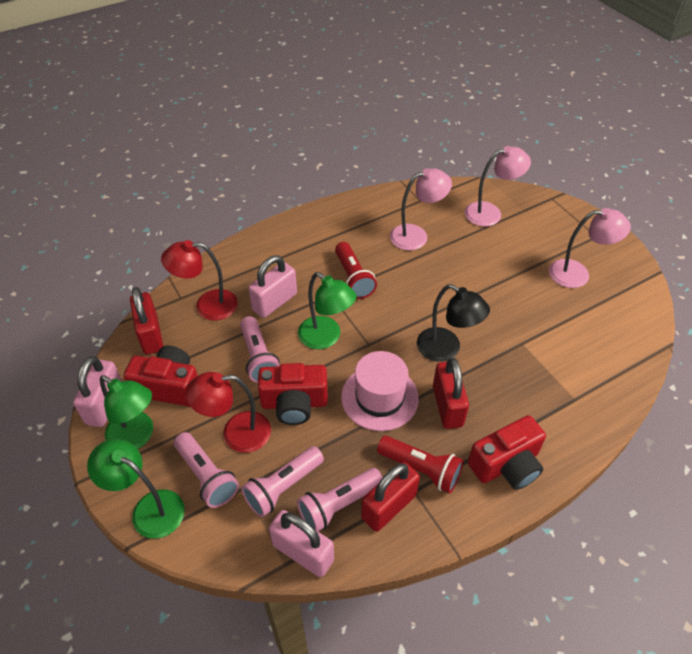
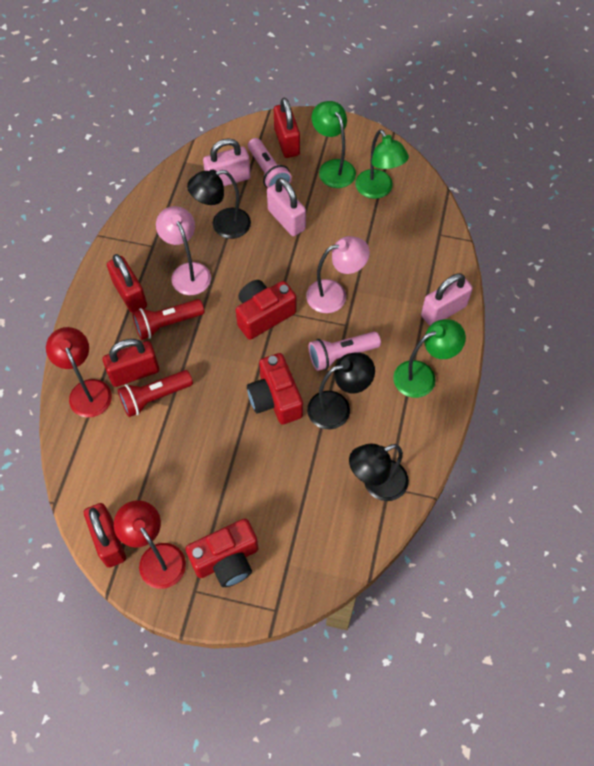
black lamp: 1 -> 3
pink flashlight: 4 -> 2
pink hat: 1 -> 0
pink lamp: 3 -> 2
red padlock: 3 -> 4

